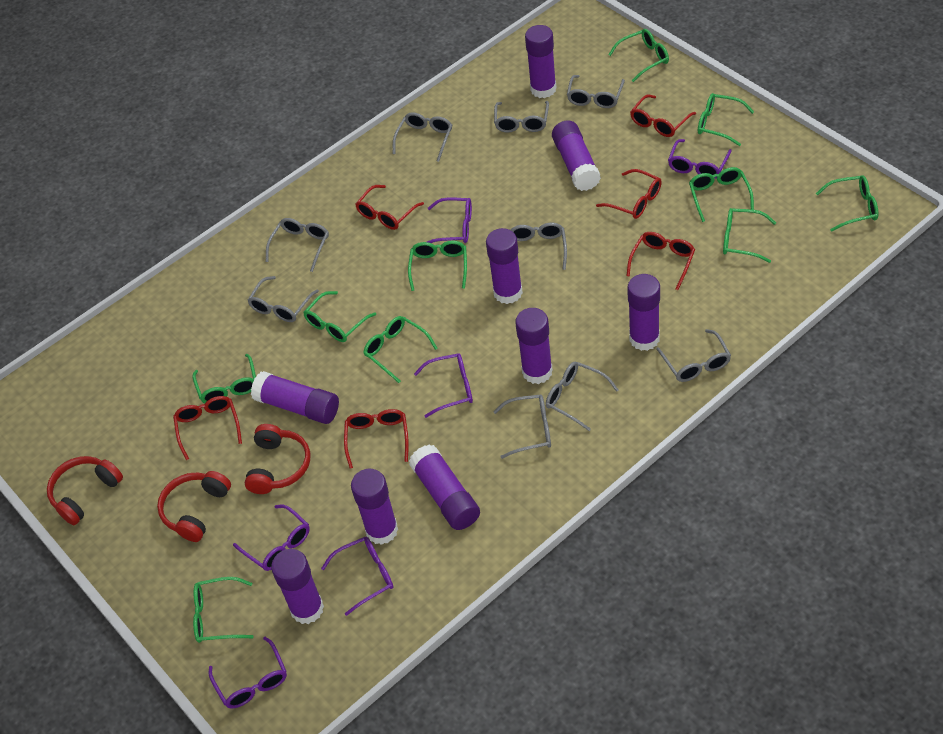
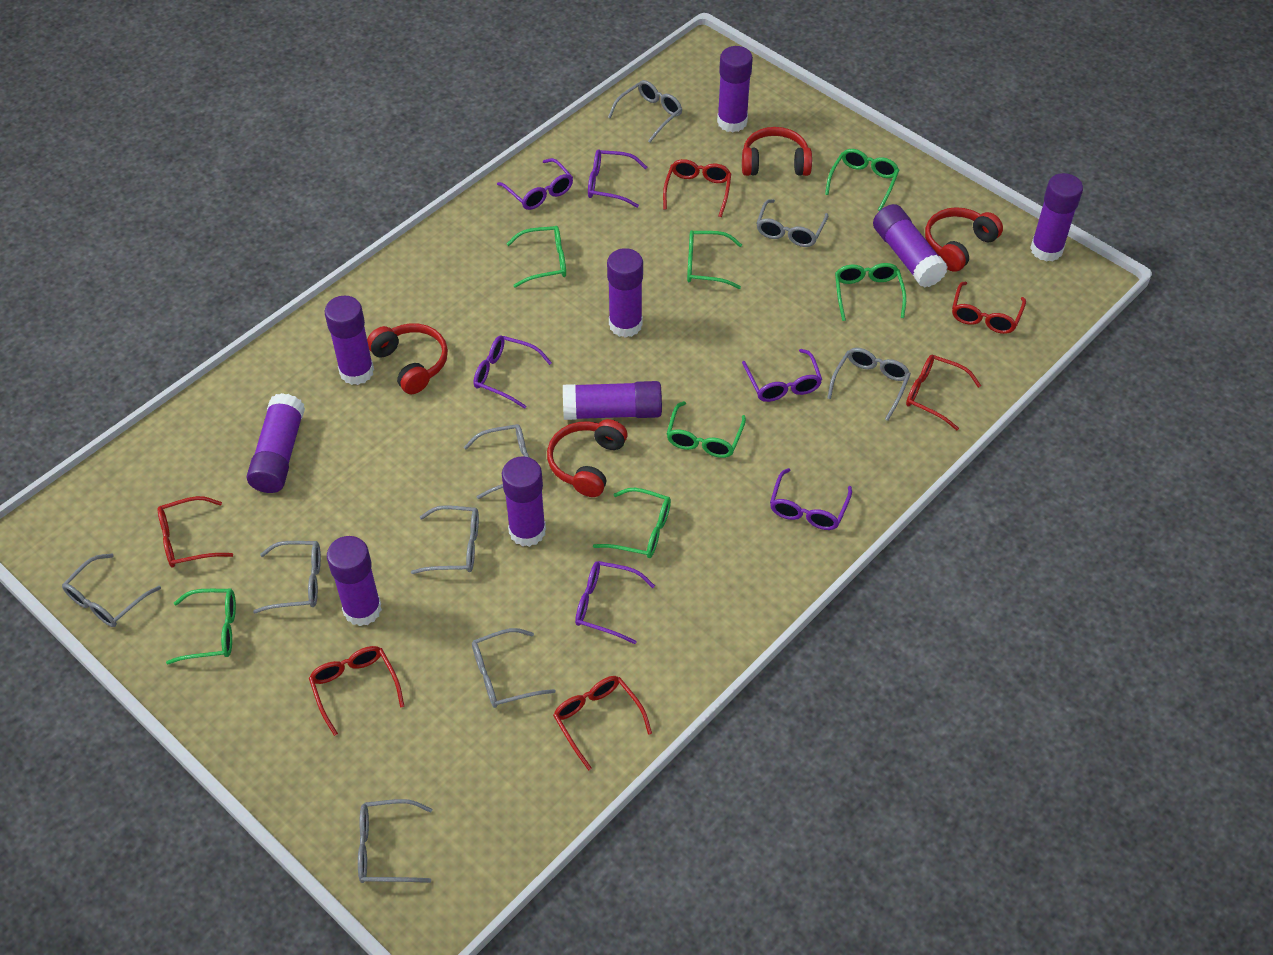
green glasses: 10 -> 7
red headphones: 3 -> 4

